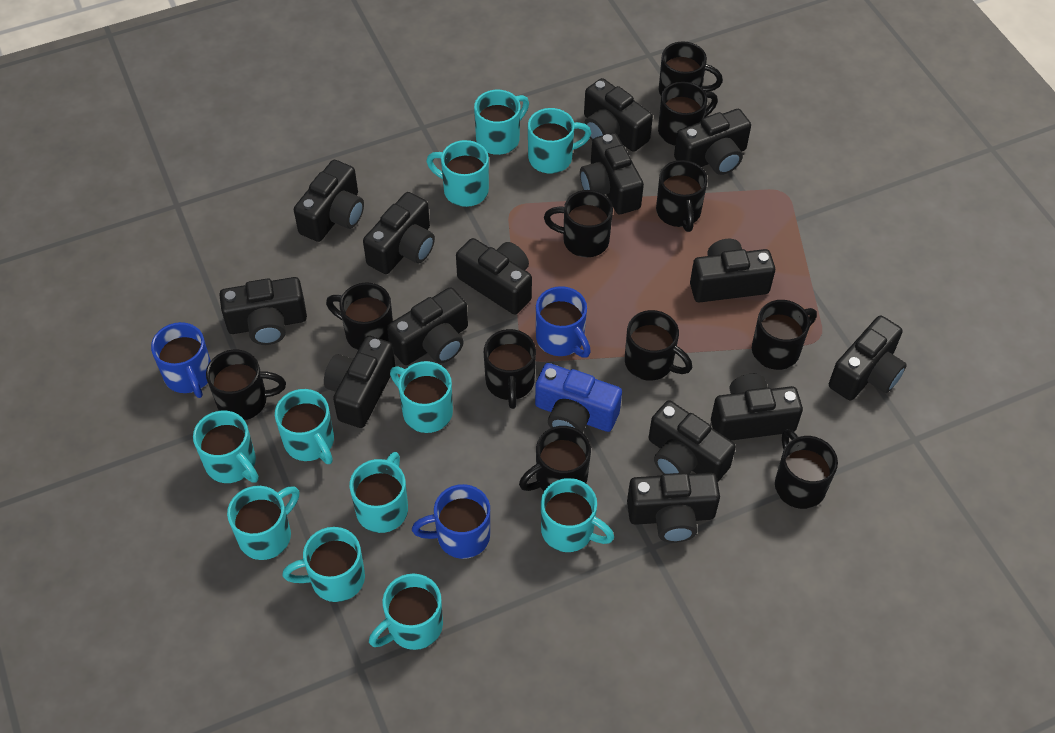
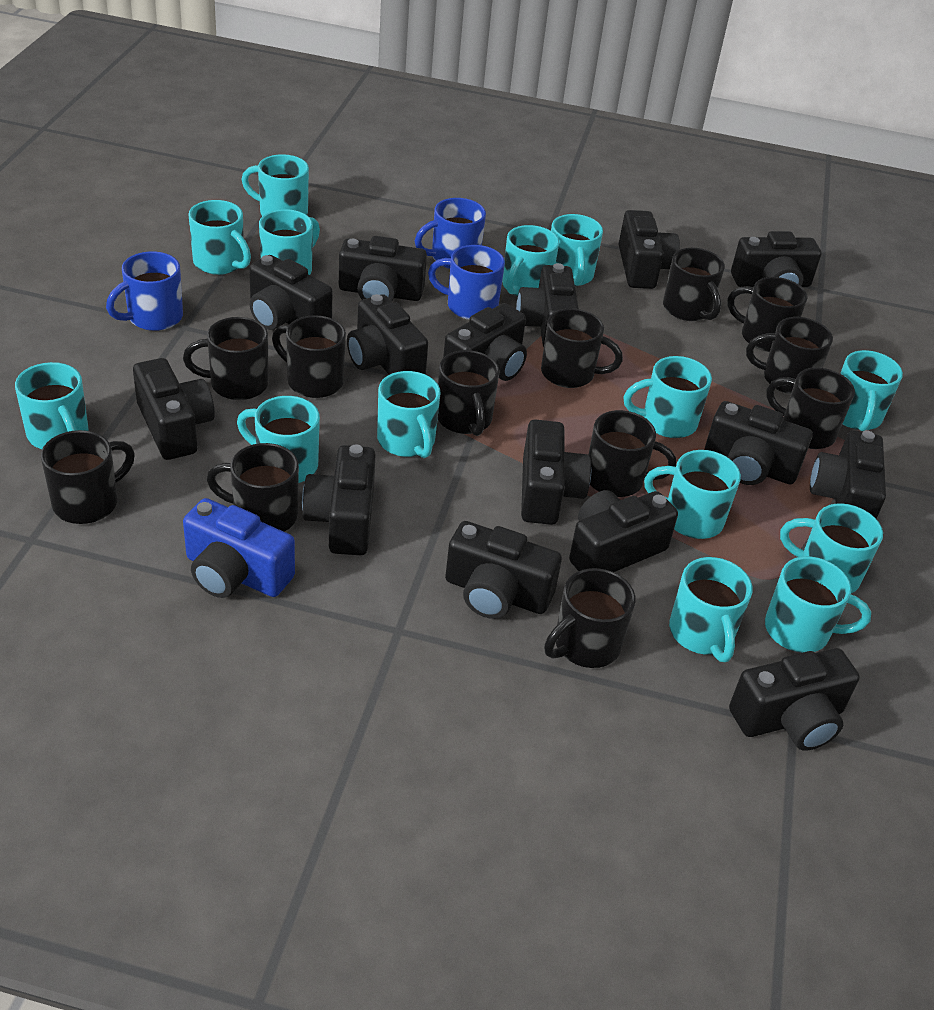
black camera: 14 -> 15
black mug: 11 -> 12
turquoise mug: 11 -> 14

